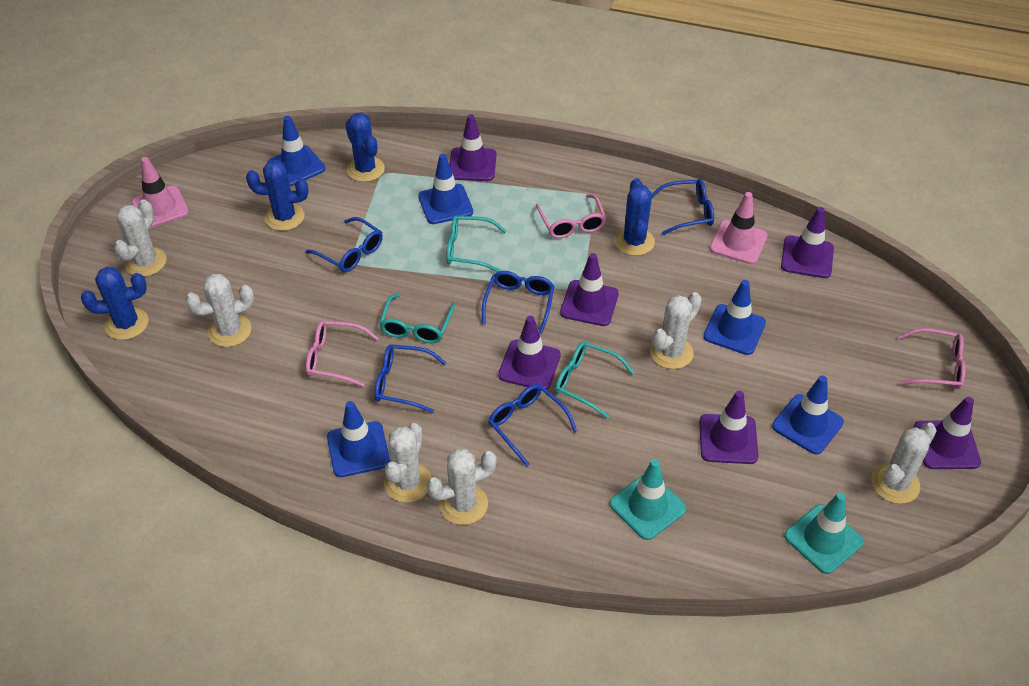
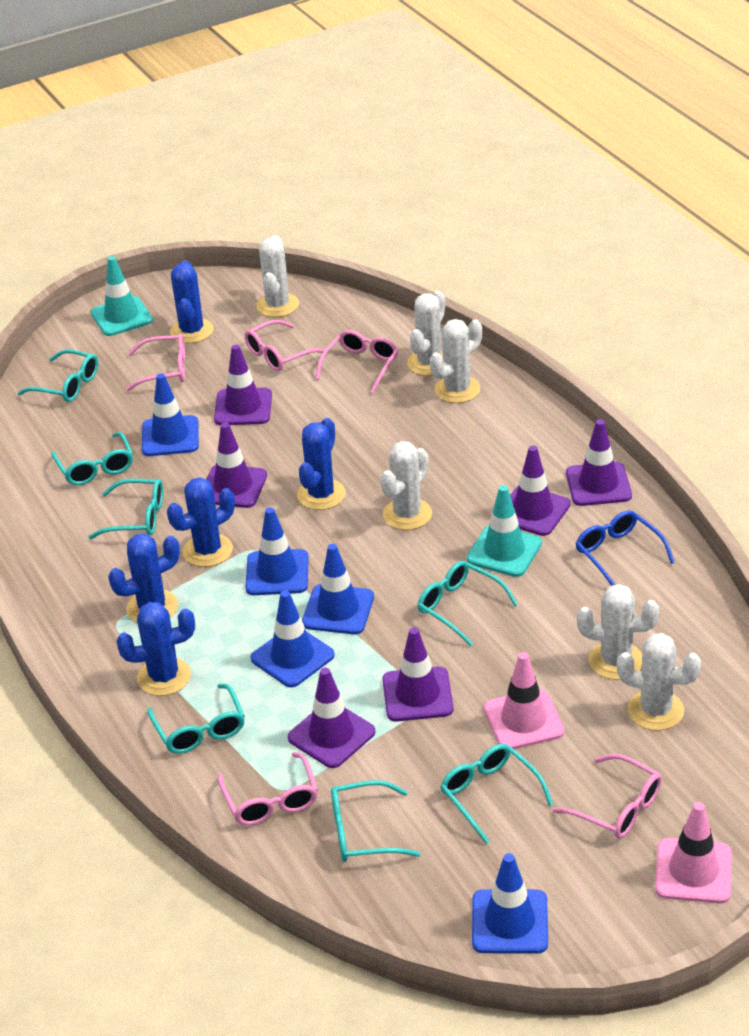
blue cactus: 4 -> 5
blue glasses: 5 -> 1
pink glasses: 3 -> 5
turquoise glasses: 3 -> 7

